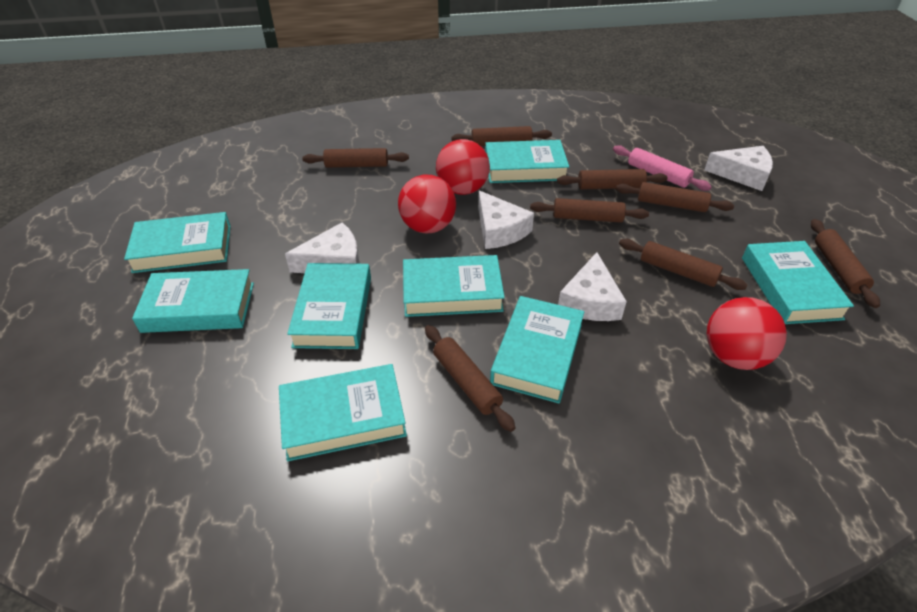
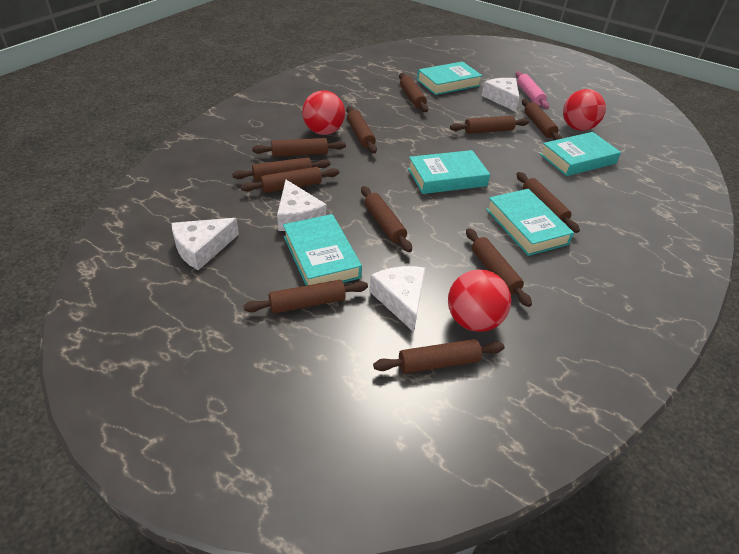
brown rolling pin: 8 -> 12
turquoise book: 8 -> 5

